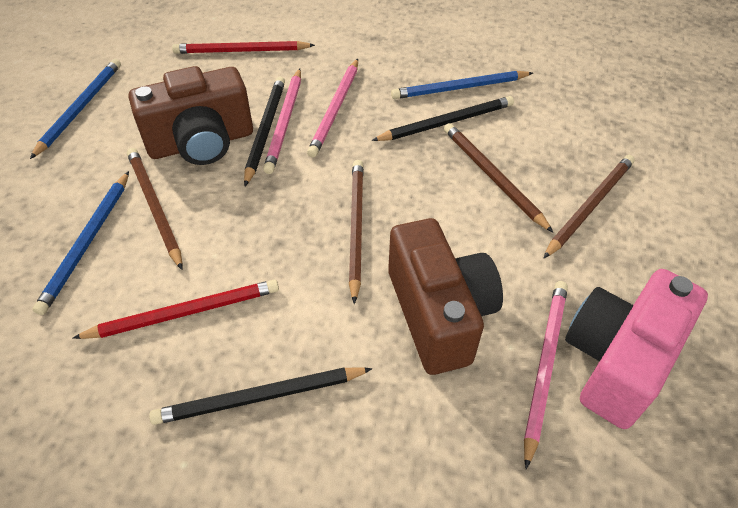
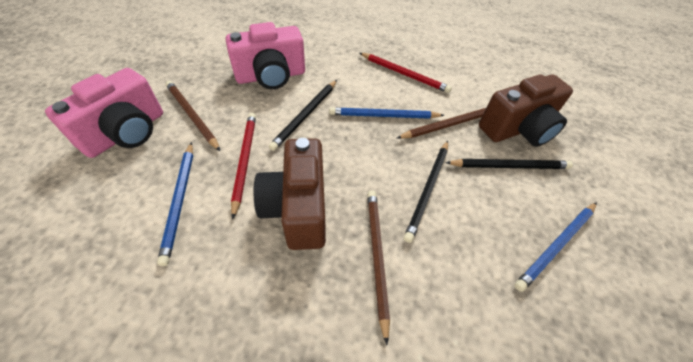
brown pencil: 4 -> 3
pink camera: 1 -> 2
pink pencil: 3 -> 0

